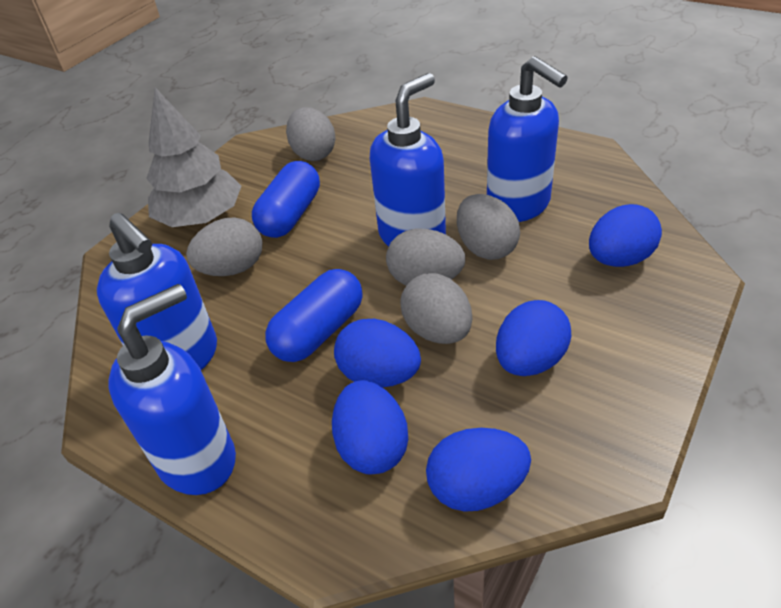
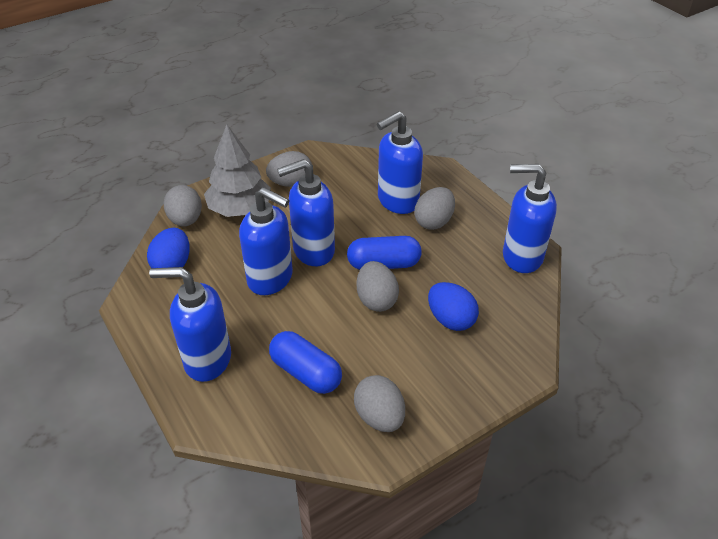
blue egg: 5 -> 2
blue soap dispenser: 4 -> 5

